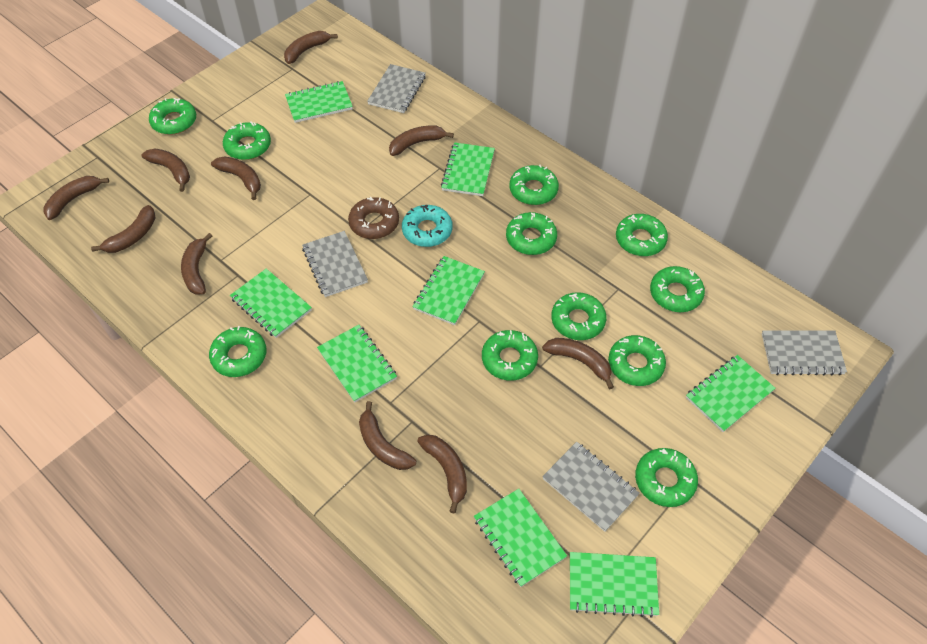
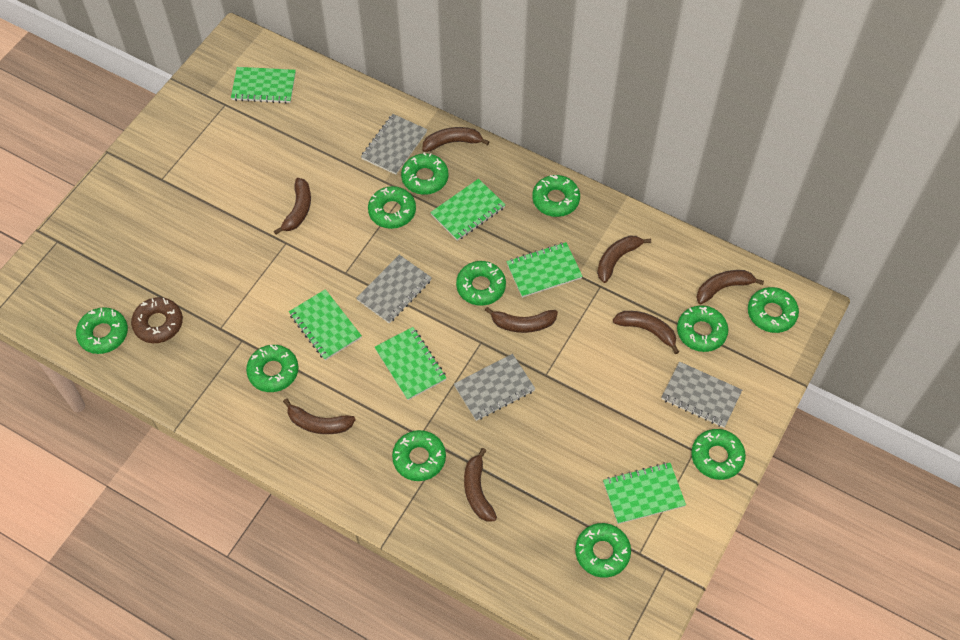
brown banana: 10 -> 8
green notebook: 8 -> 6
turquoise donut: 1 -> 0

